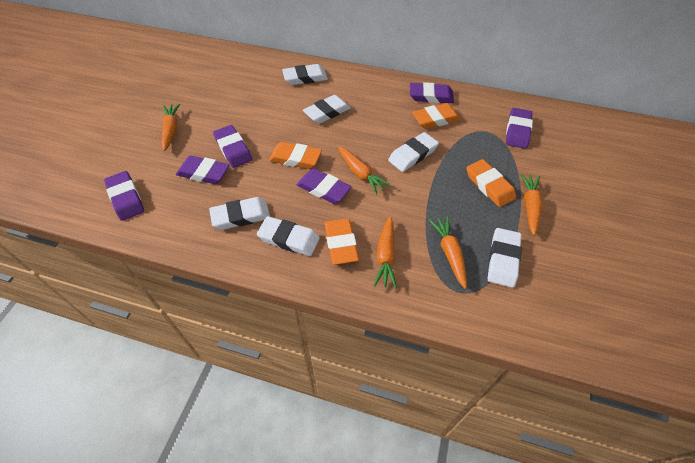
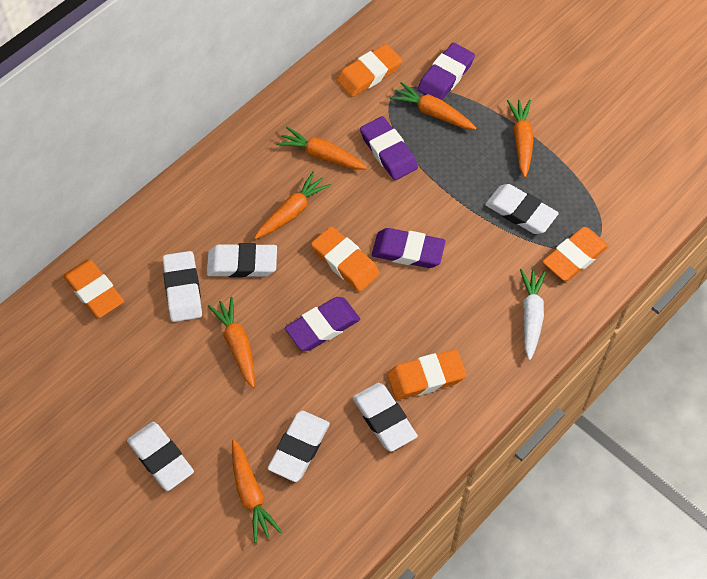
orange carrot: 5 -> 6
orange eraser: 4 -> 5
purple eraser: 6 -> 4
white carrot: 0 -> 1

